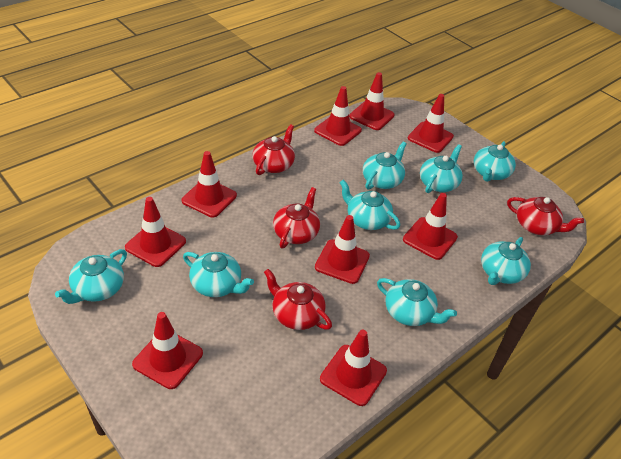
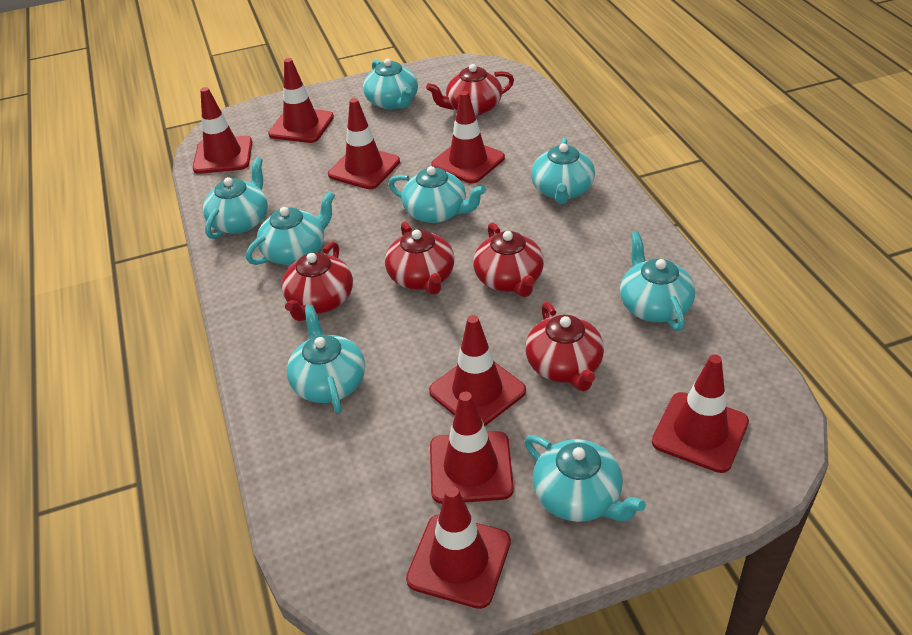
red teapot: 4 -> 5
red traffic cone: 9 -> 8

